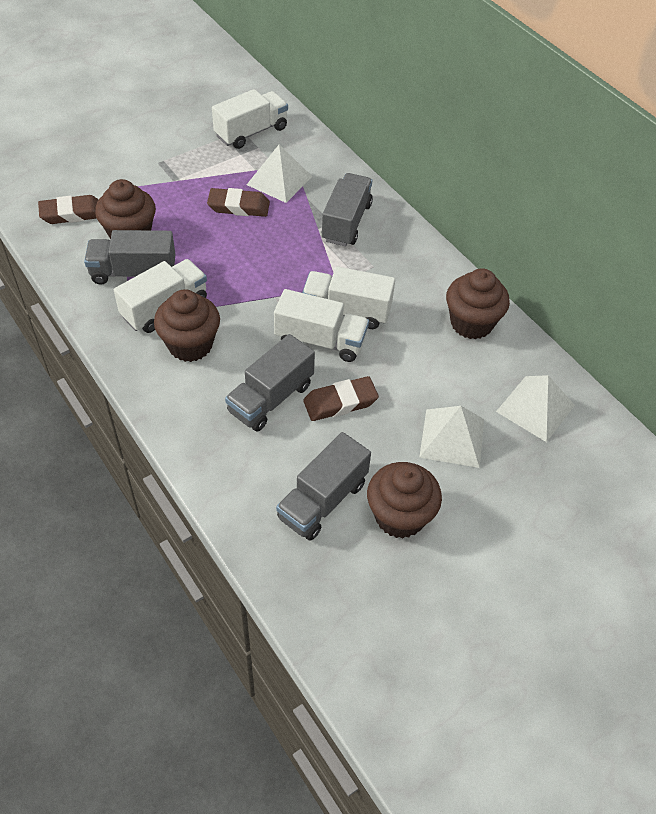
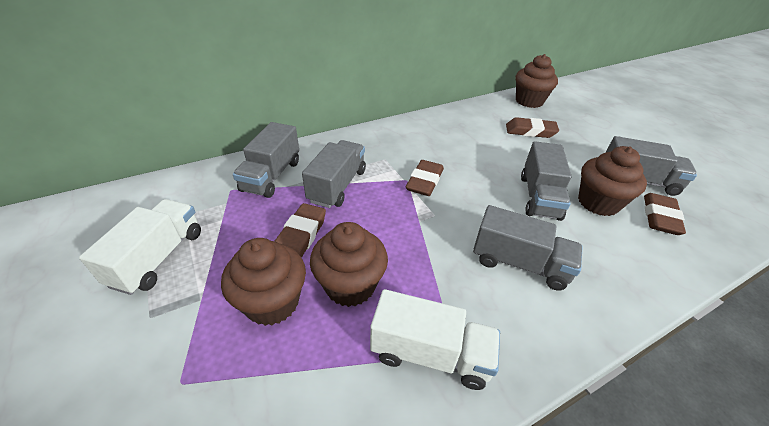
brown eraser: 3 -> 4
grey truck: 4 -> 5
white pyramid: 3 -> 0
white truck: 4 -> 2

